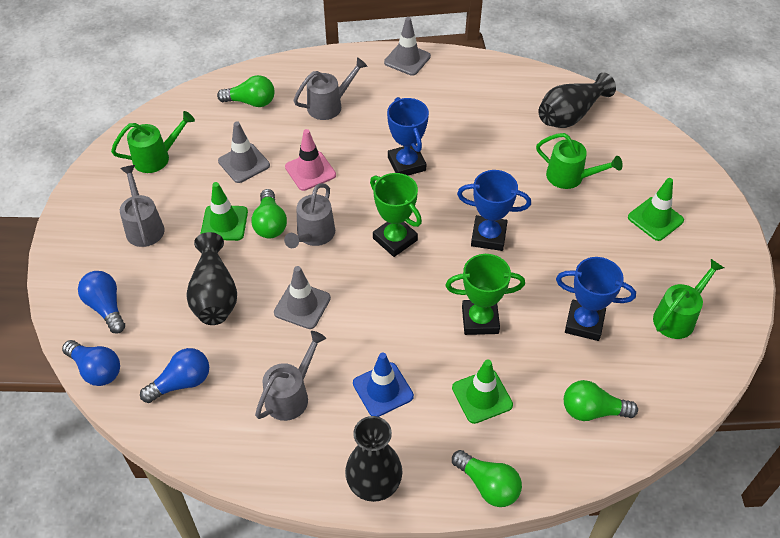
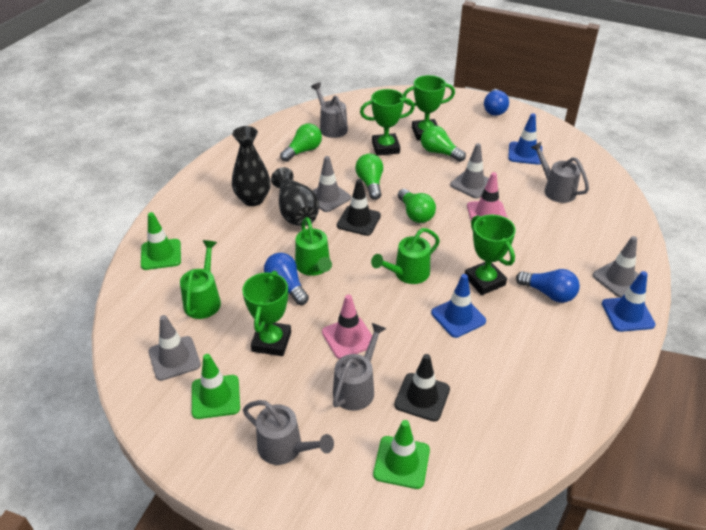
black traffic cone: 0 -> 2
black vase: 3 -> 2
blue traffic cone: 1 -> 3
blue trophy: 3 -> 0
green trophy: 2 -> 4
grey traffic cone: 3 -> 4
pink traffic cone: 1 -> 2

